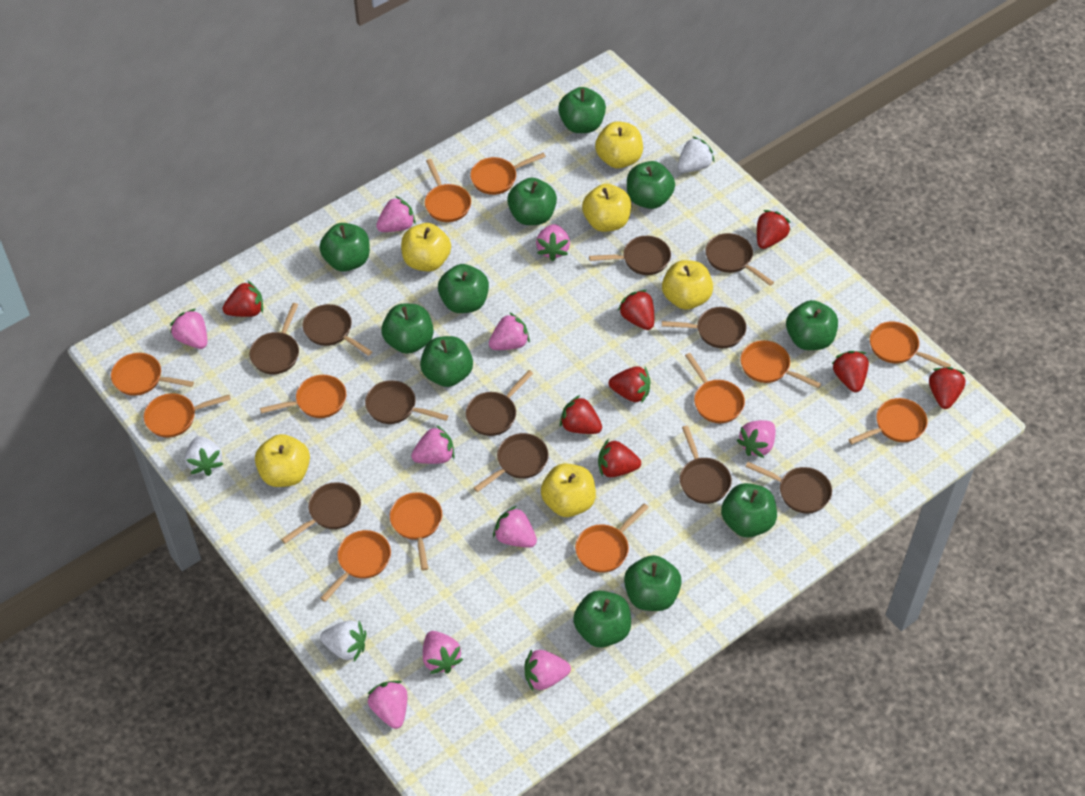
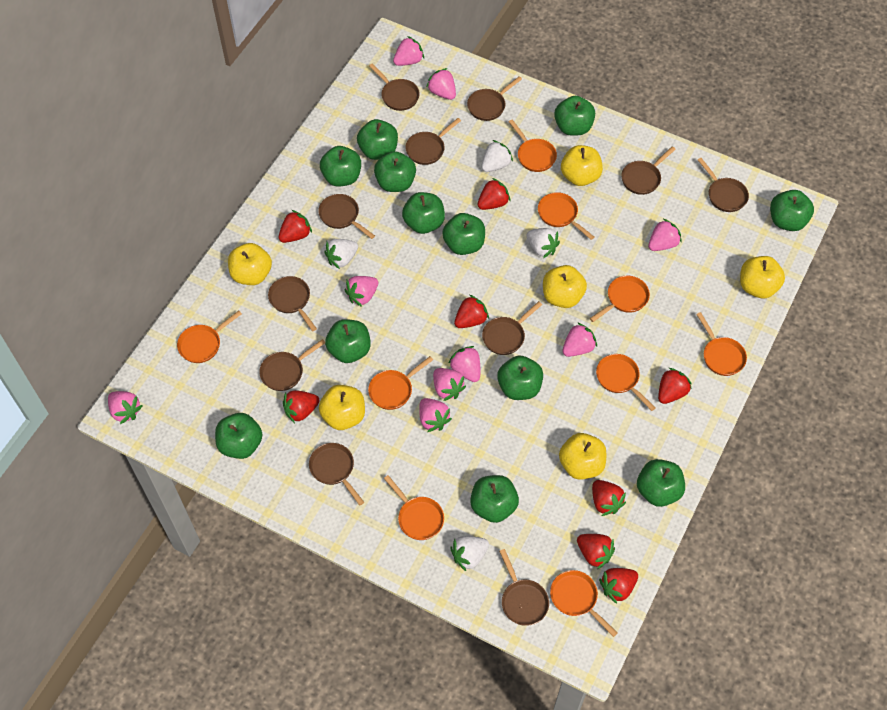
green apple: 11 -> 12
orange pan: 12 -> 9
pink strawberry: 10 -> 9
white strawberry: 3 -> 4

